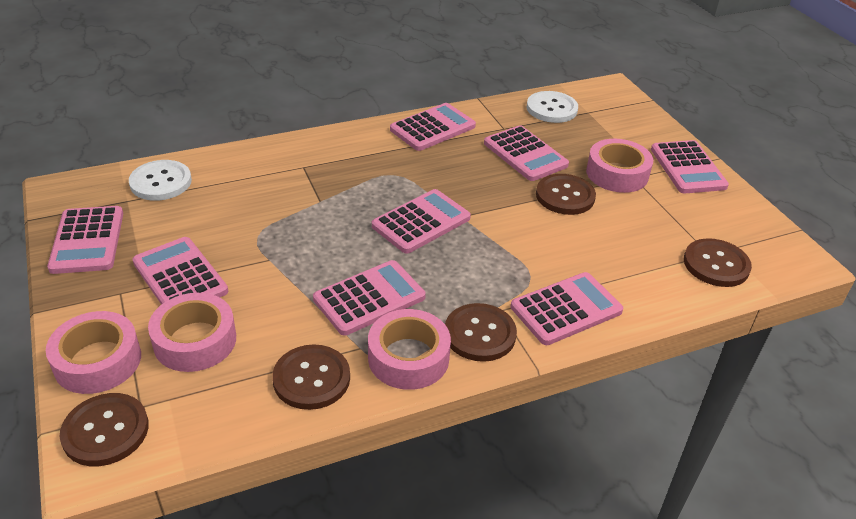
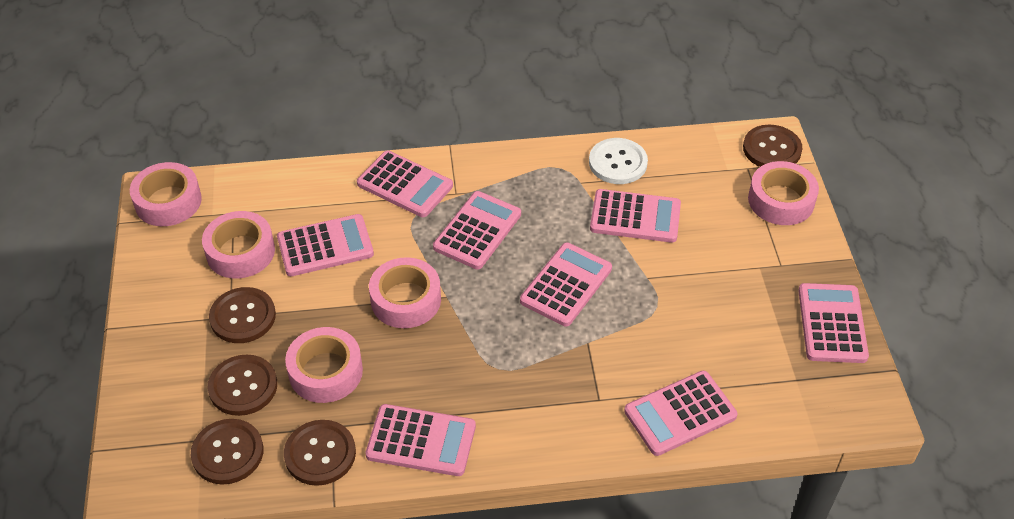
pink tape: 4 -> 5
white button: 2 -> 1

